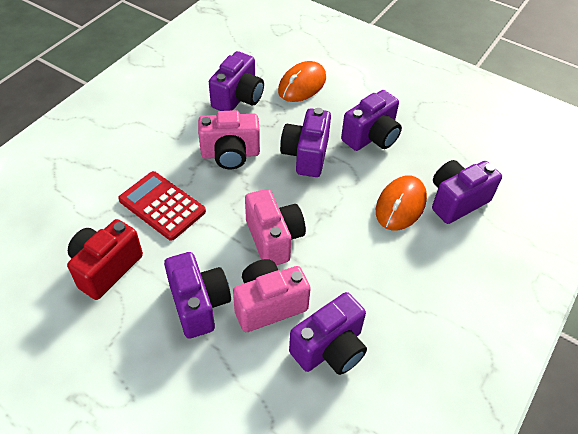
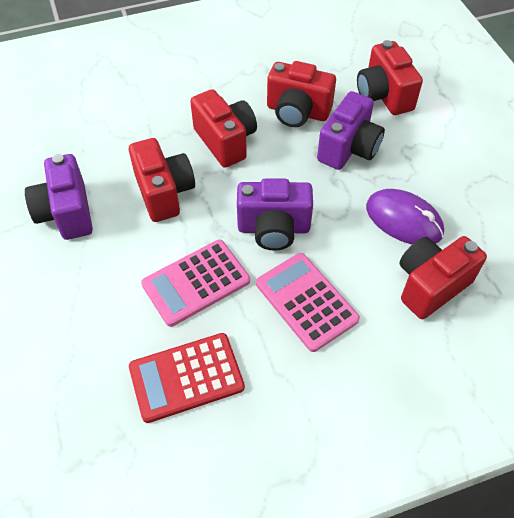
orange mouse: 2 -> 0
pink calculator: 0 -> 2
pink camera: 3 -> 0
purple camera: 6 -> 3
purple mouse: 0 -> 1
red camera: 1 -> 5

